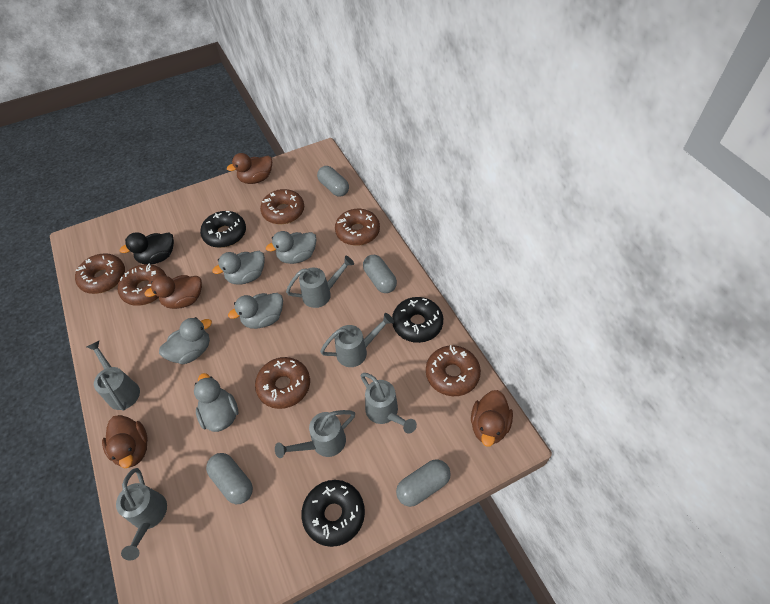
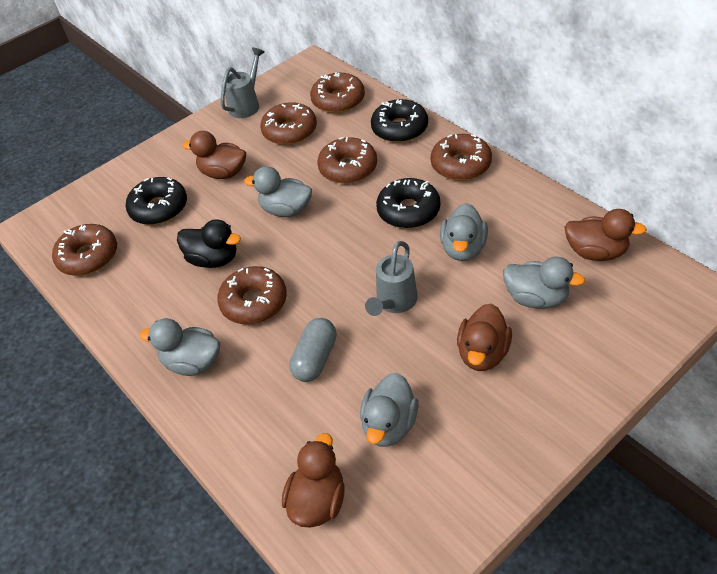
grey capsule: 4 -> 1
grey watering can: 6 -> 2

